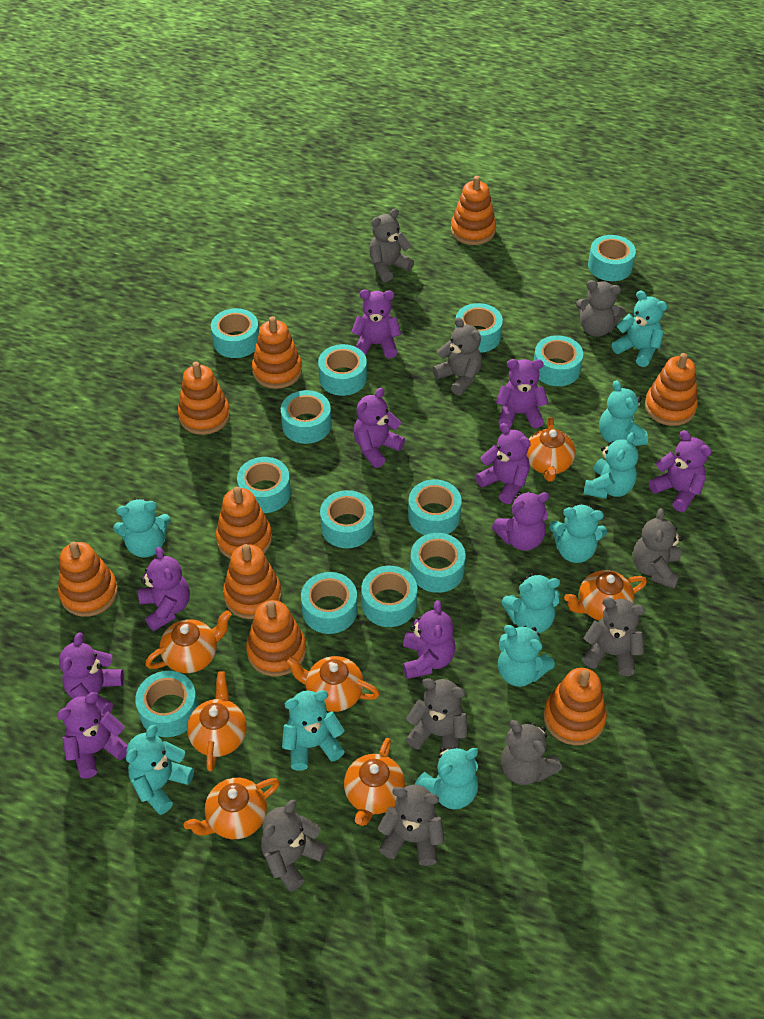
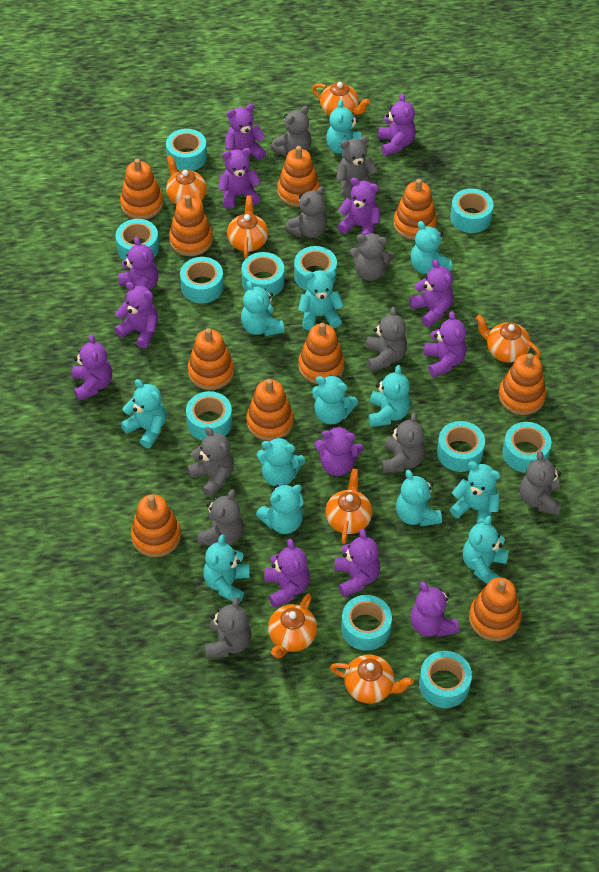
grey teddy bear: 9 -> 10
orange stacking toy: 9 -> 10
purple teddy bear: 10 -> 13
turquoise tape: 13 -> 11
turquoise teddy bear: 10 -> 13

